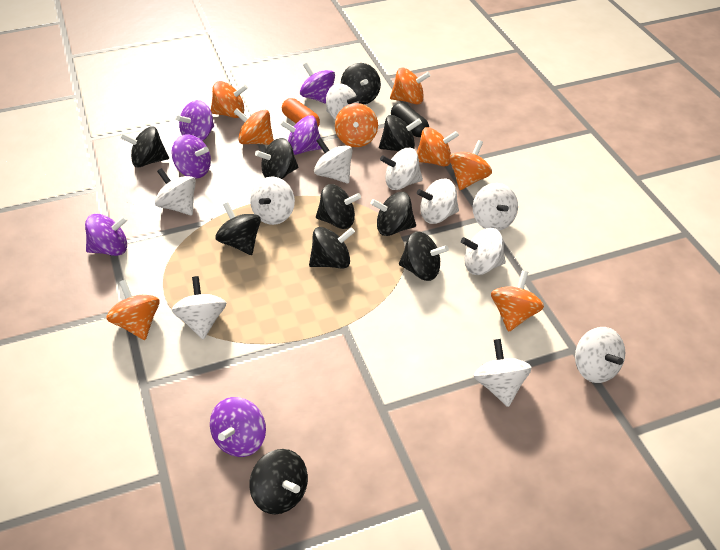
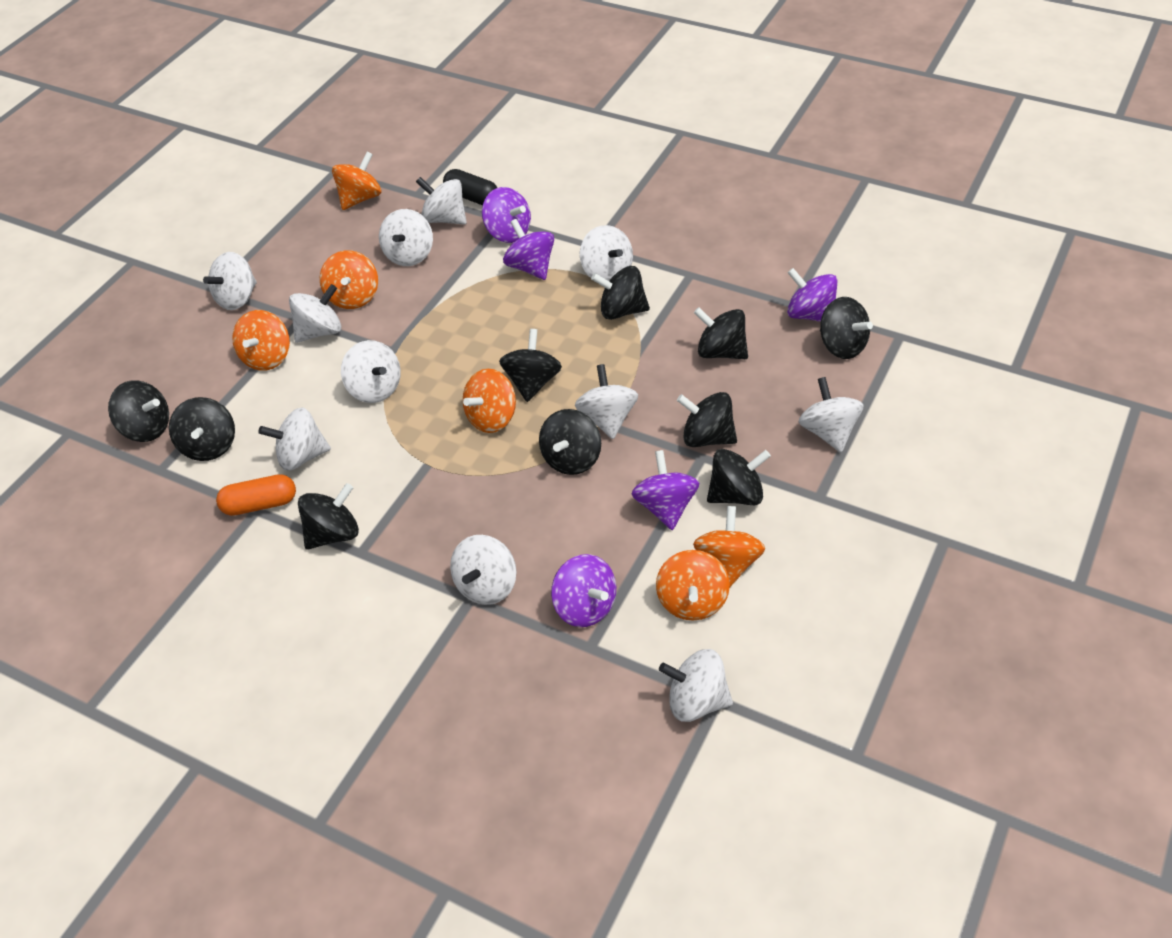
orange spinning top: 8 -> 6
purple spinning top: 6 -> 5

